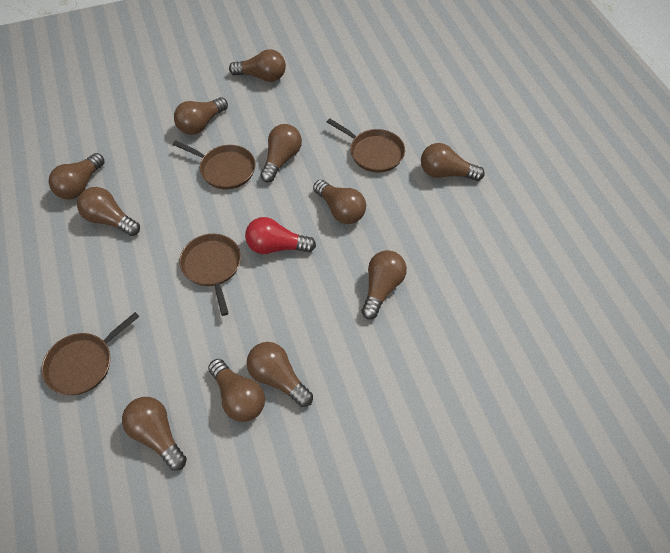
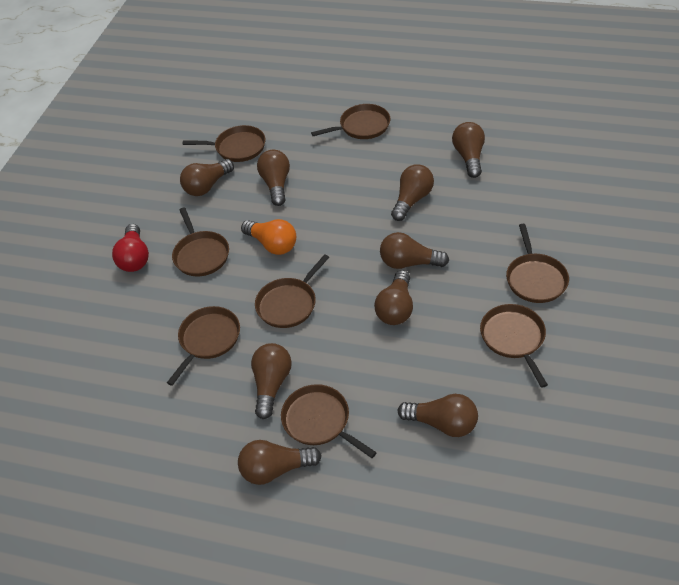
brown light bulb: 11 -> 9
brown pan: 4 -> 8
orange light bulb: 0 -> 1

